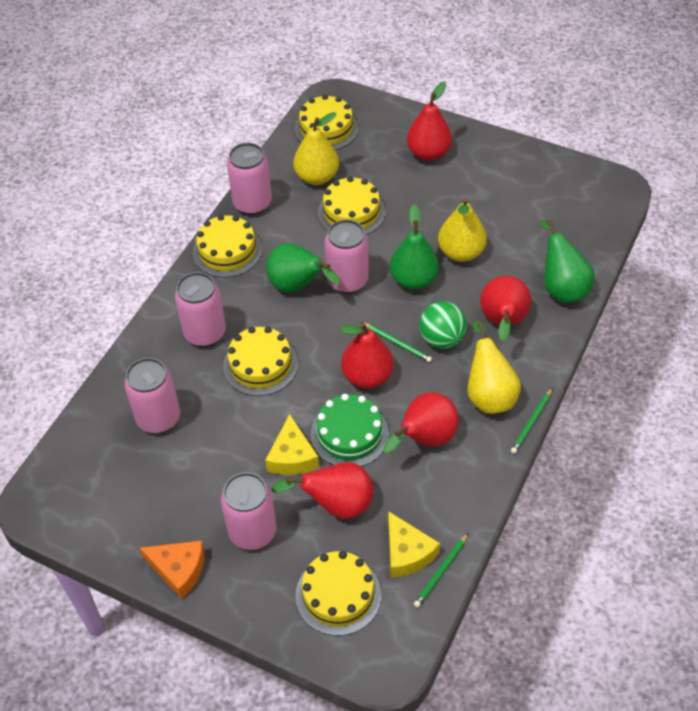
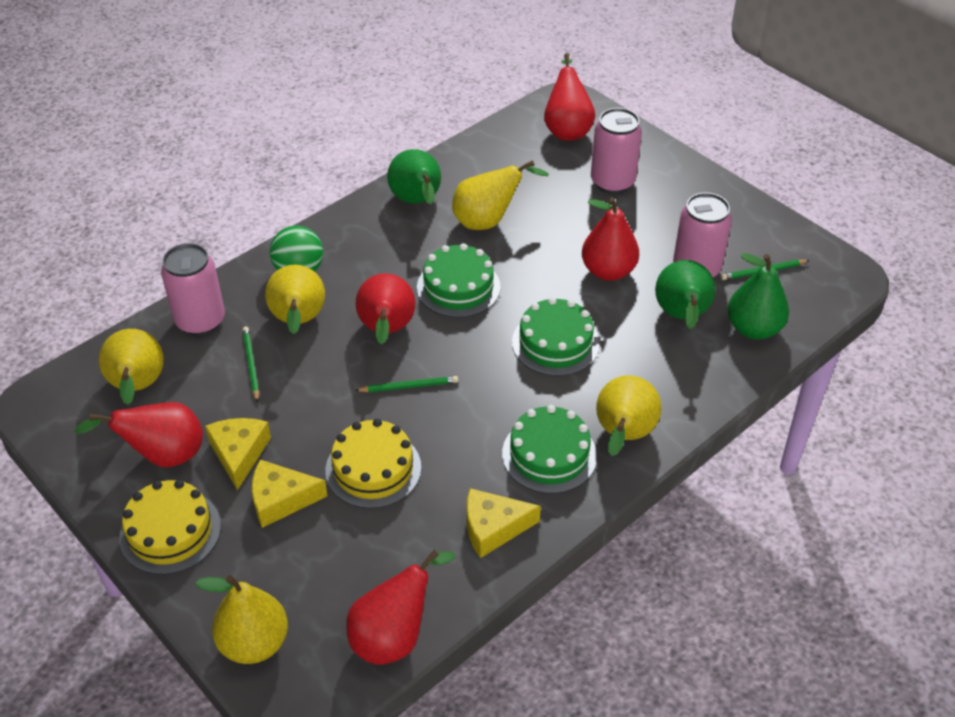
green cake: 1 -> 3
orange cheese: 1 -> 0
pink can: 5 -> 3
yellow cake: 5 -> 2
yellow cheese: 2 -> 3
yellow pear: 3 -> 5

